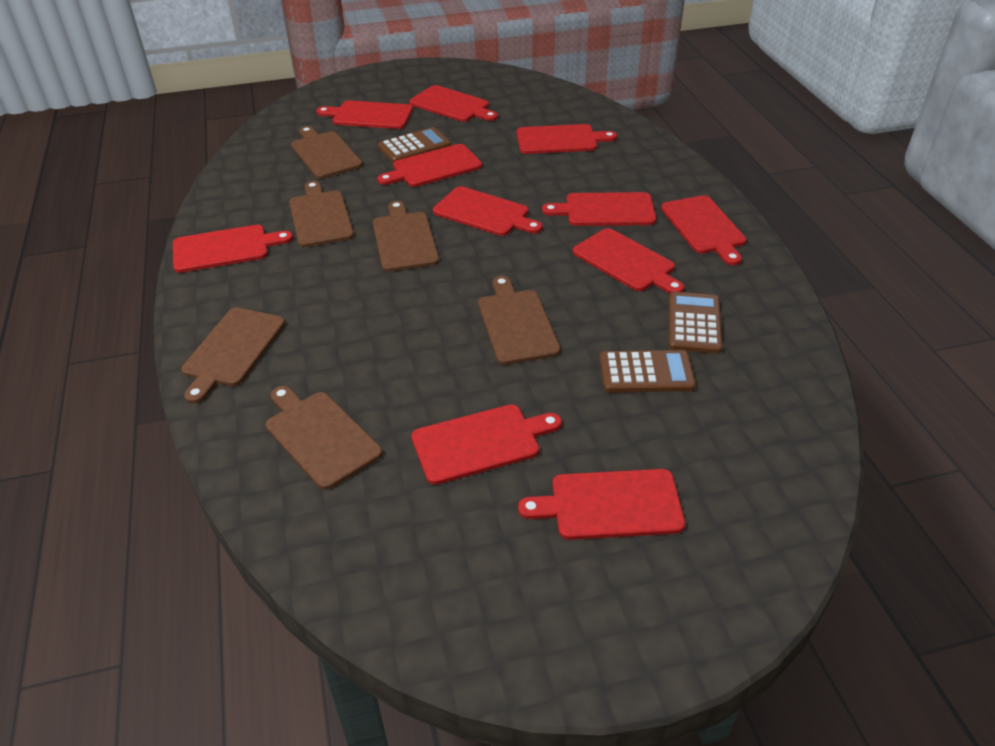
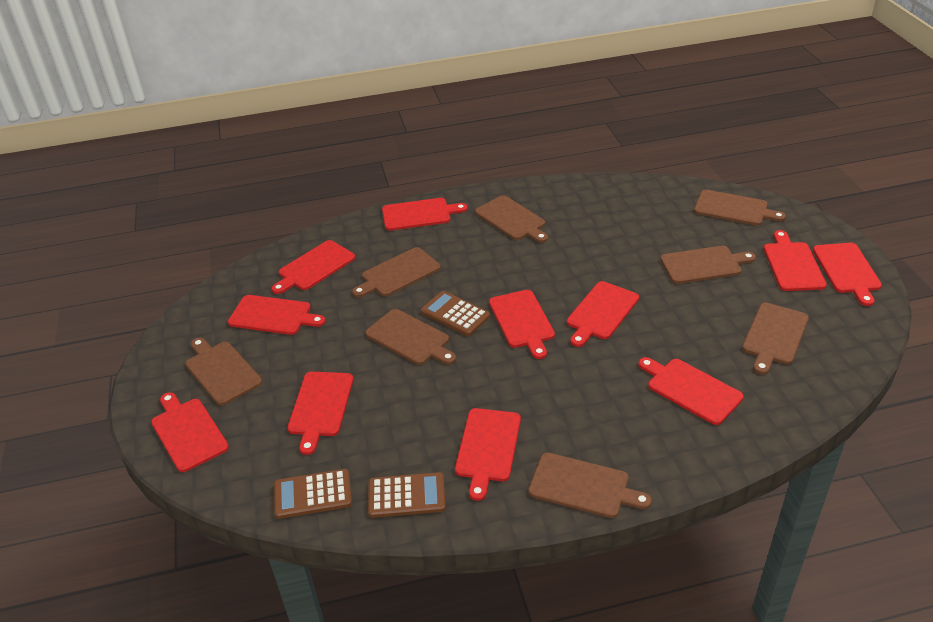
brown cutting board: 6 -> 8

